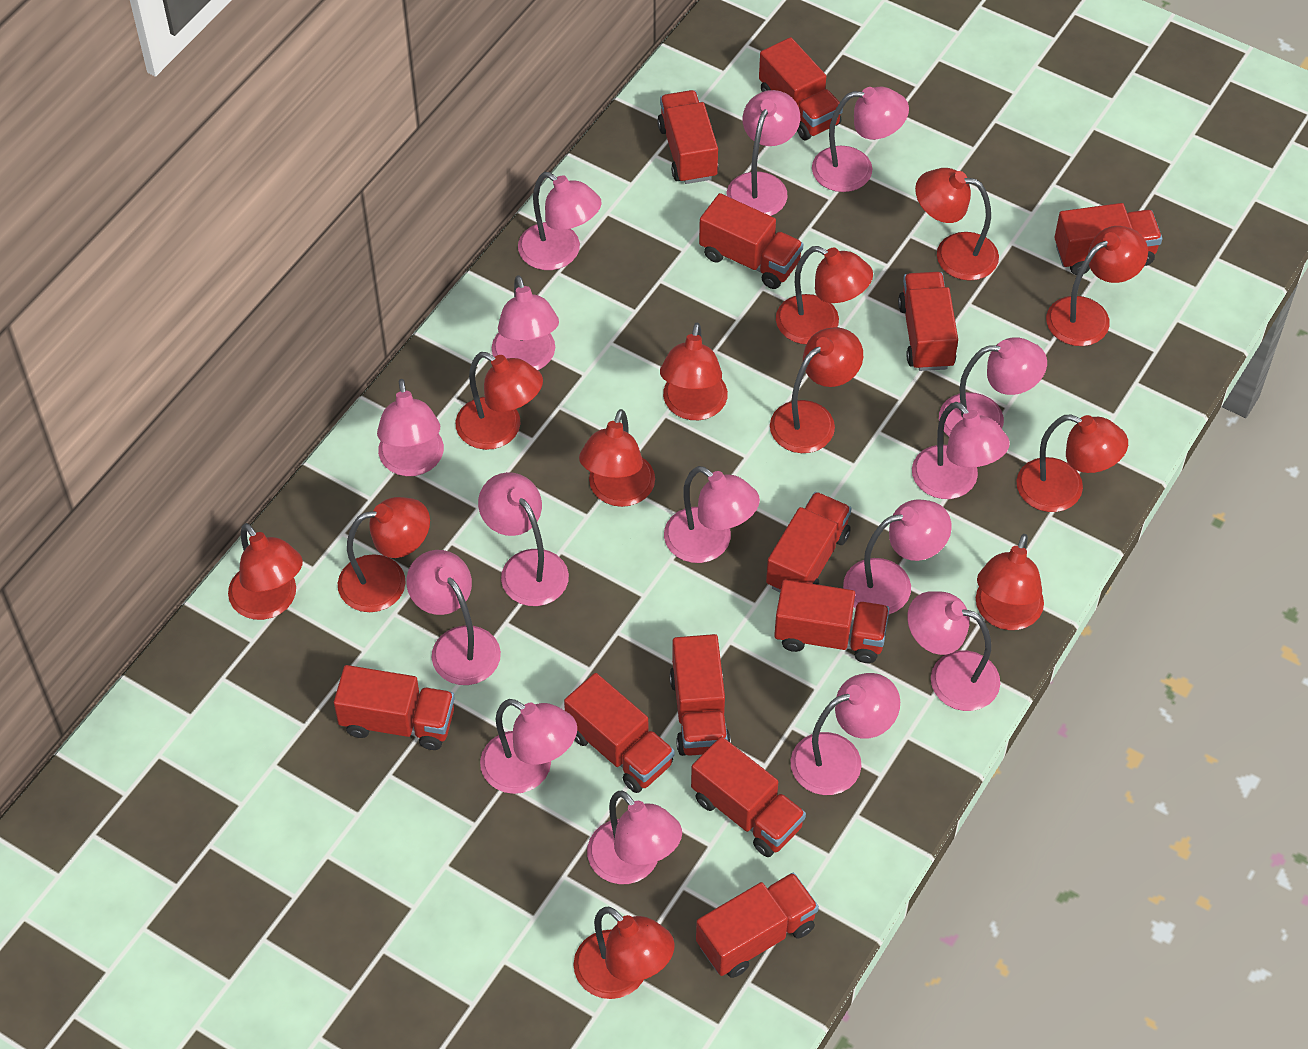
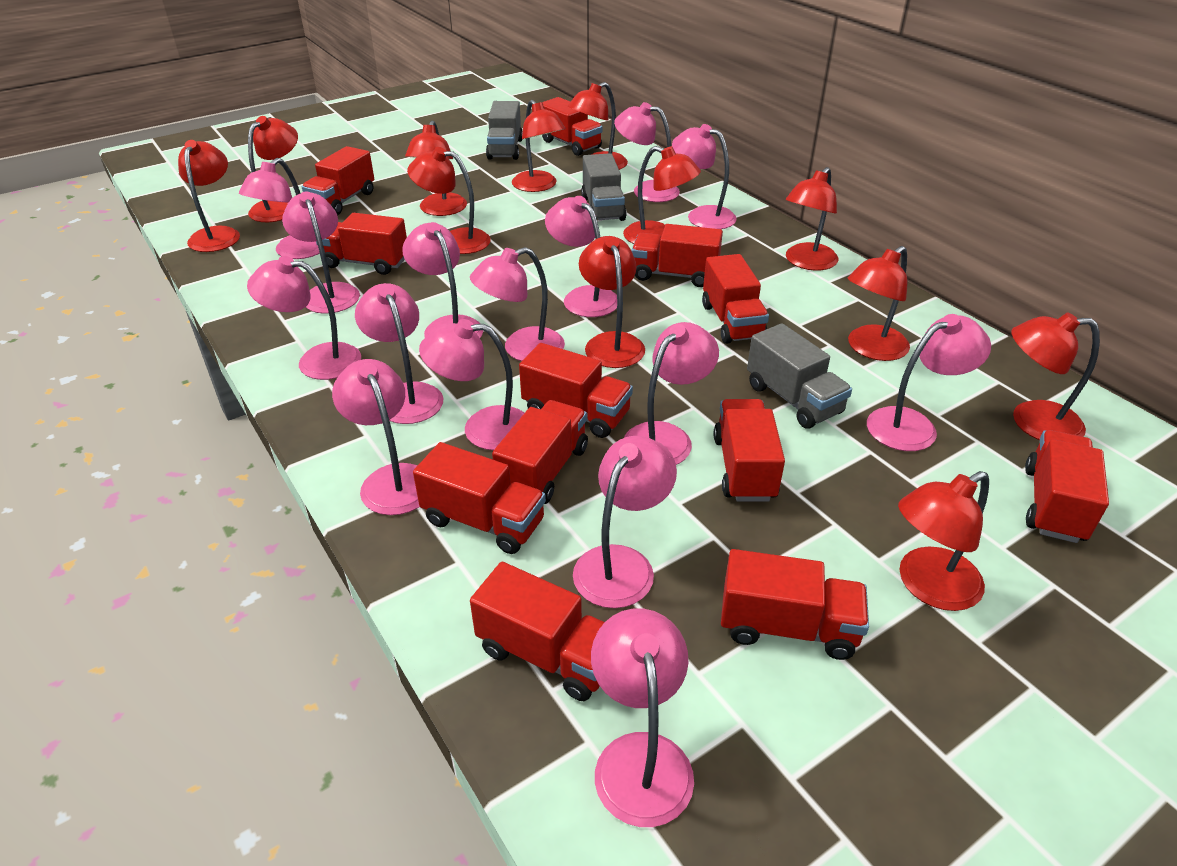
grey truck: 0 -> 3

